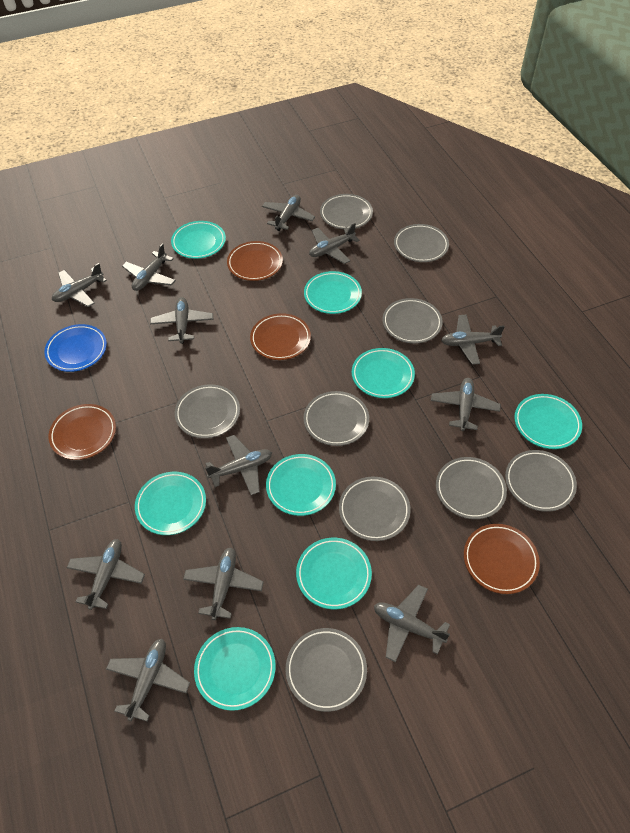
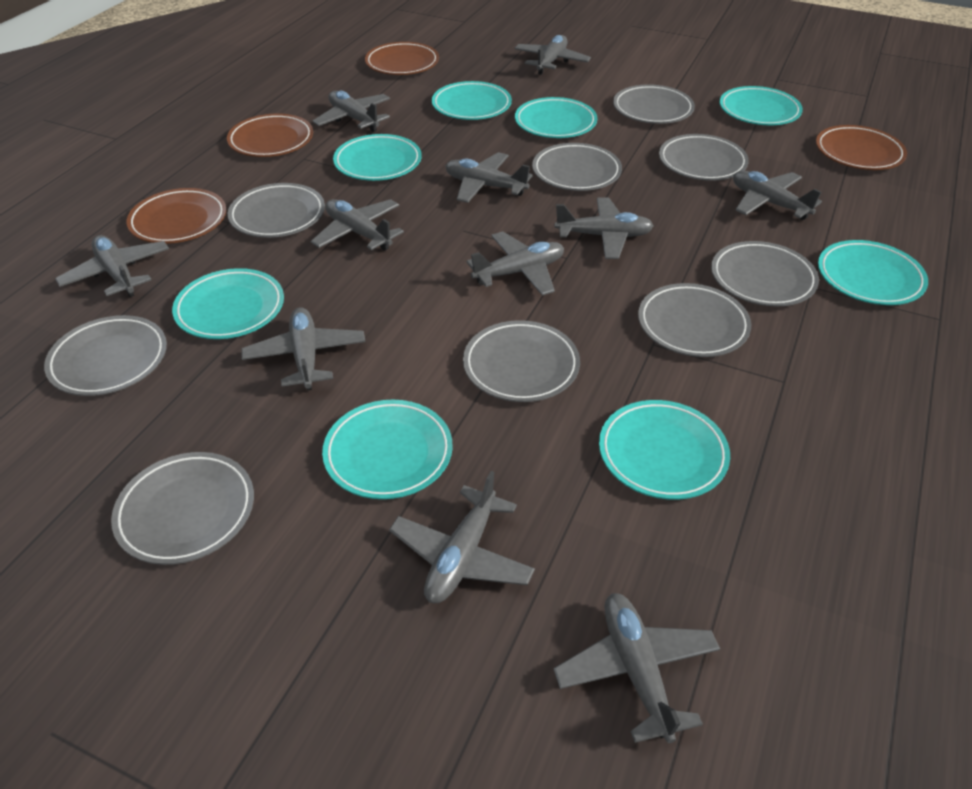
blue plate: 1 -> 0
grey plane: 12 -> 11

